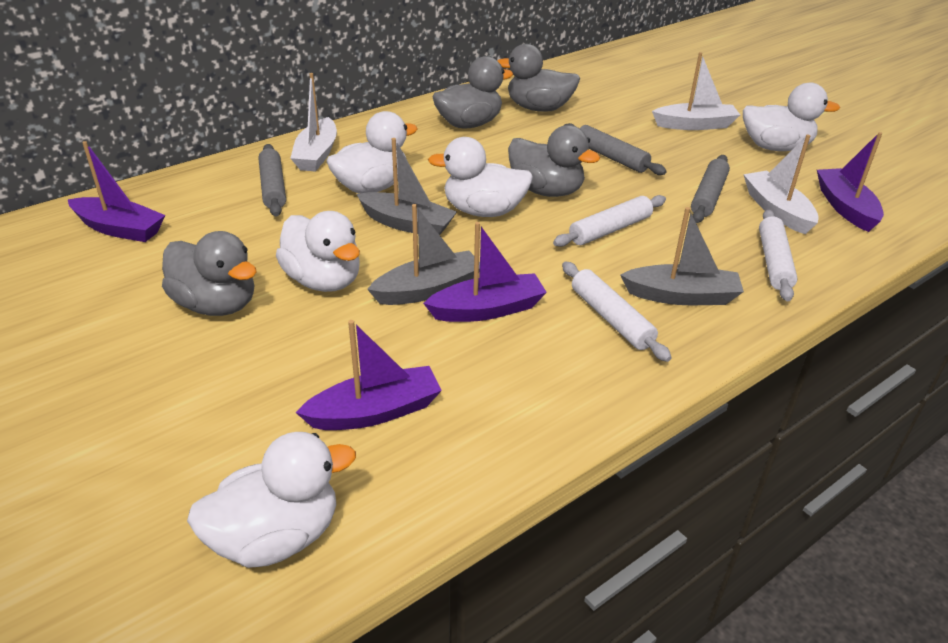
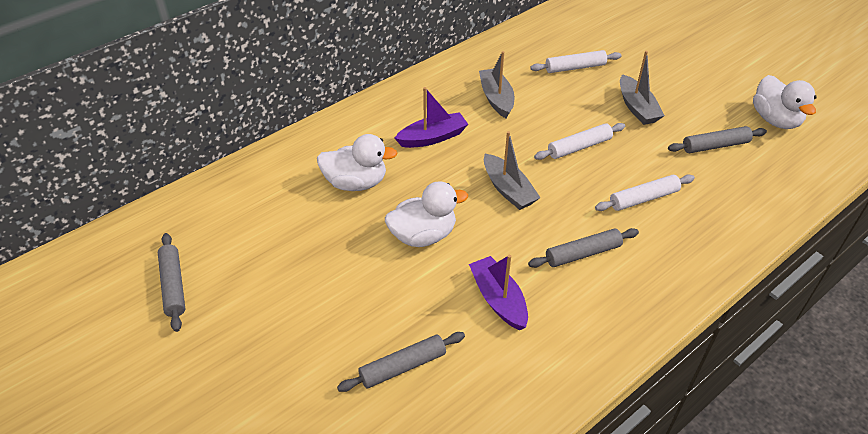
grey duck: 4 -> 0
grey rolling pin: 3 -> 4
purple boat: 4 -> 2
white boat: 3 -> 0
white duck: 5 -> 3

